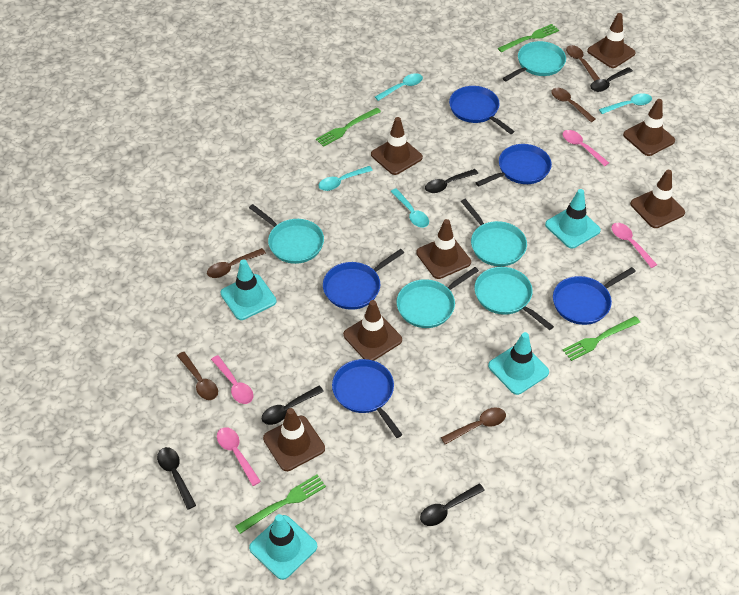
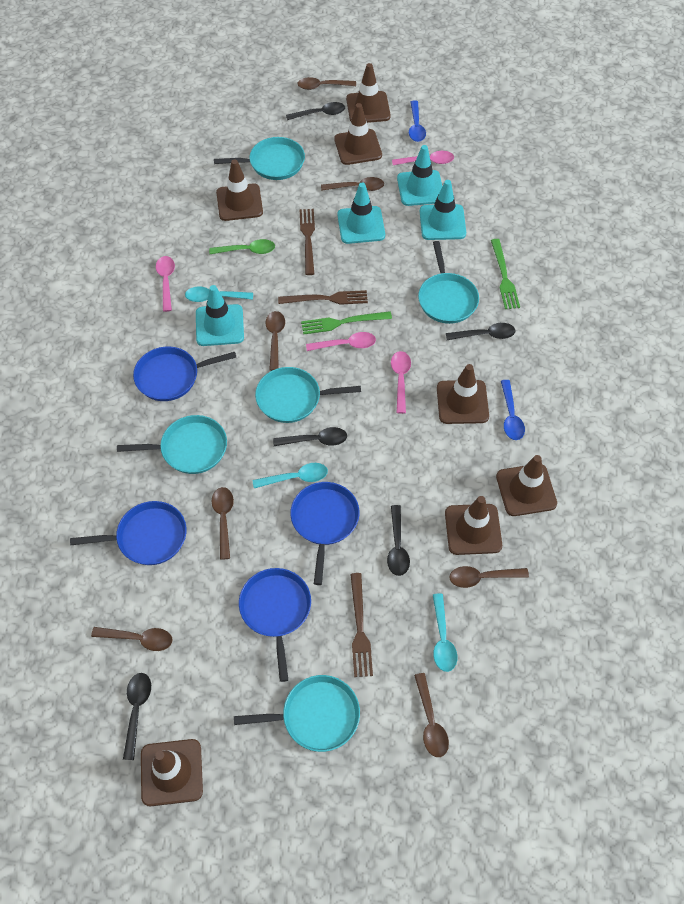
blue pan: 5 -> 4
blue spoon: 0 -> 2
brown fork: 0 -> 3
brown spoon: 5 -> 7
green fork: 4 -> 2
green spoon: 0 -> 1
turquoise spoon: 4 -> 3

